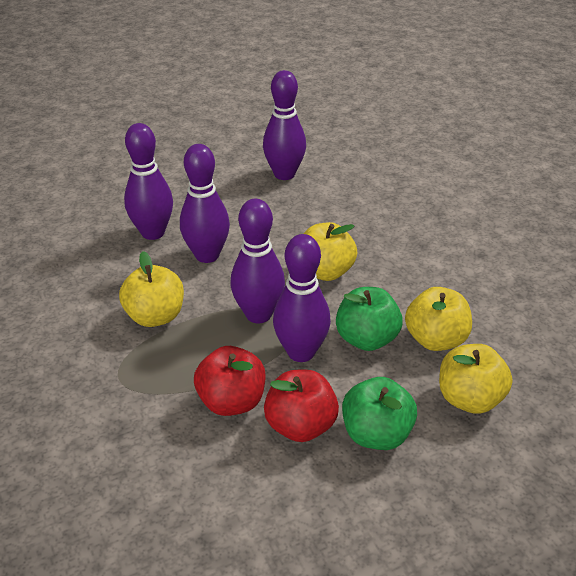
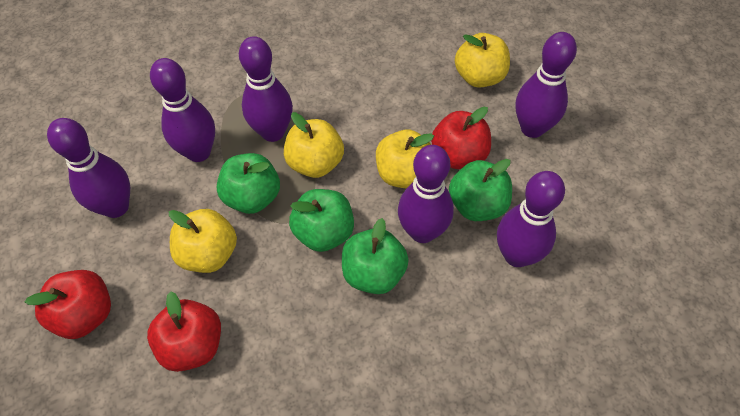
green apple: 2 -> 4
purple bowling pin: 5 -> 6
red apple: 2 -> 3

